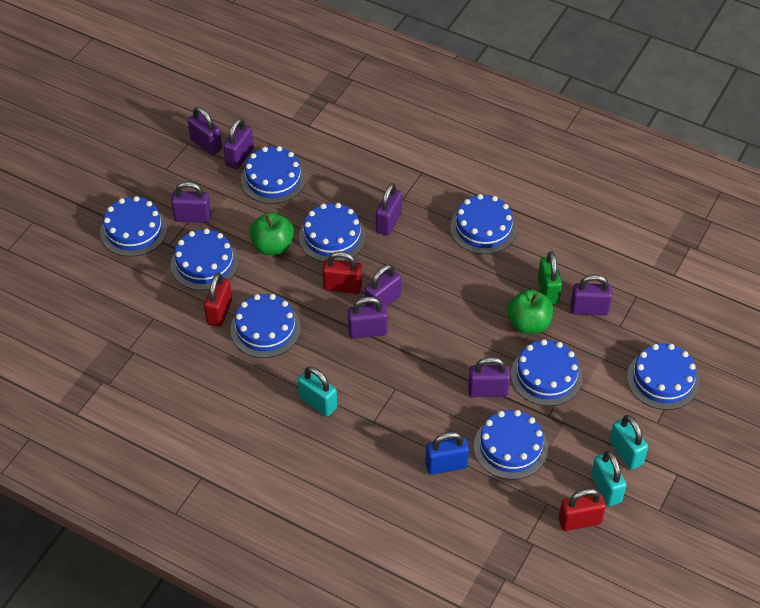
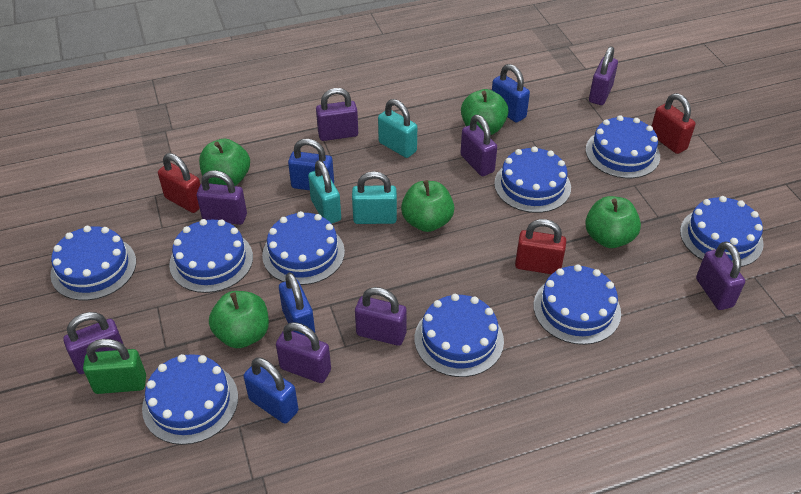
blue padlock: 1 -> 4
green apple: 2 -> 5

